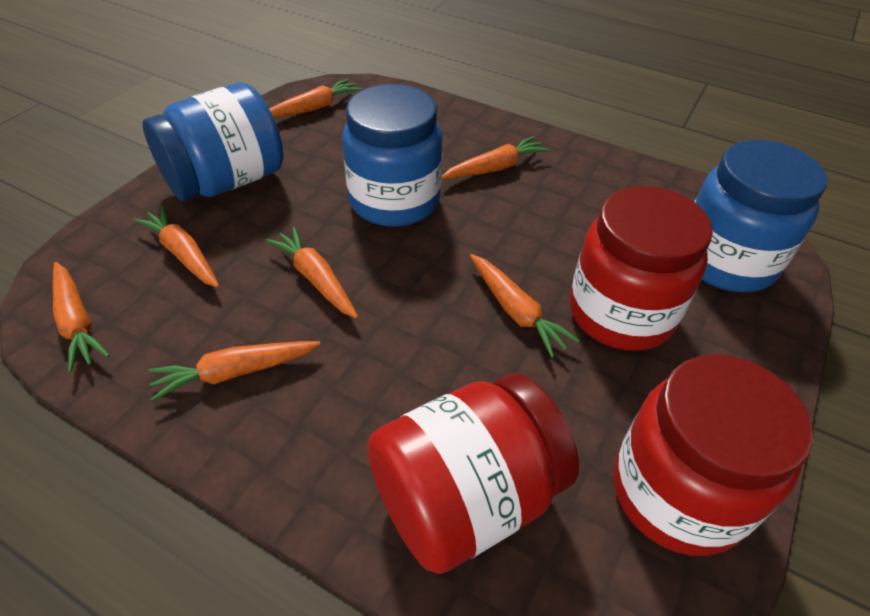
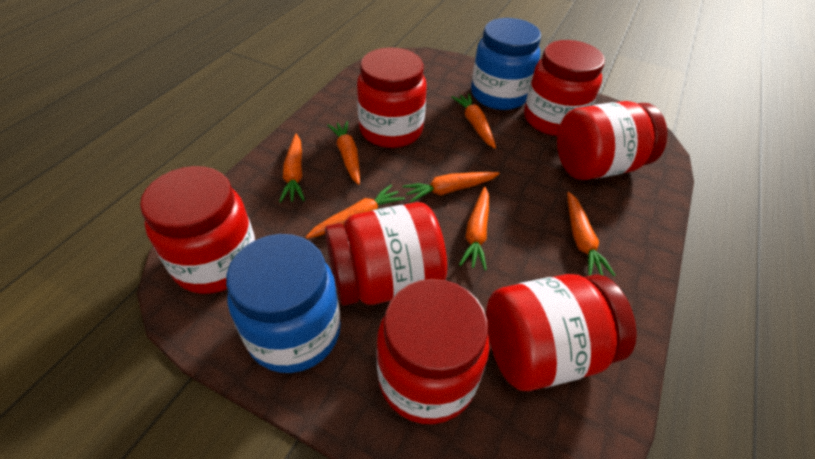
blue jar: 3 -> 2
red jar: 3 -> 7

